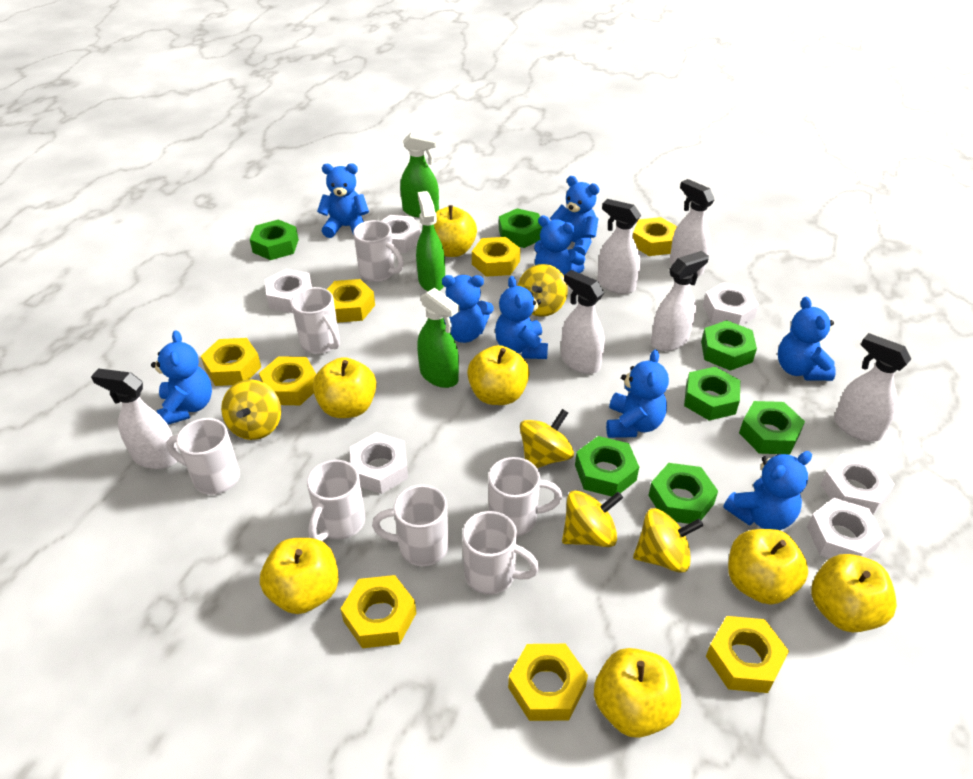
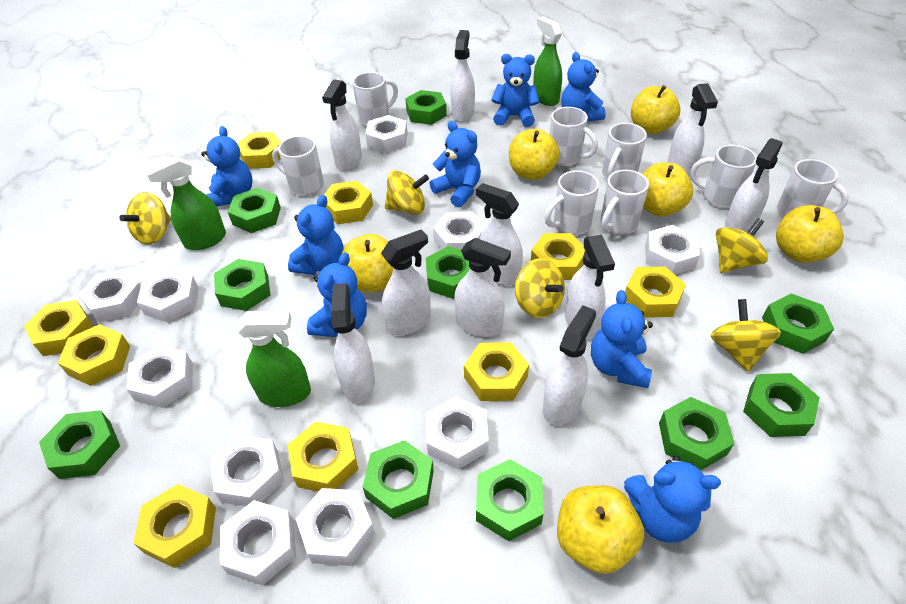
blue teddy bear: 9 -> 8
green nut: 7 -> 10
white mug: 7 -> 8
white nut: 6 -> 10
white spray bottle: 6 -> 10
yellow apple: 7 -> 6
yellow nut: 8 -> 9

